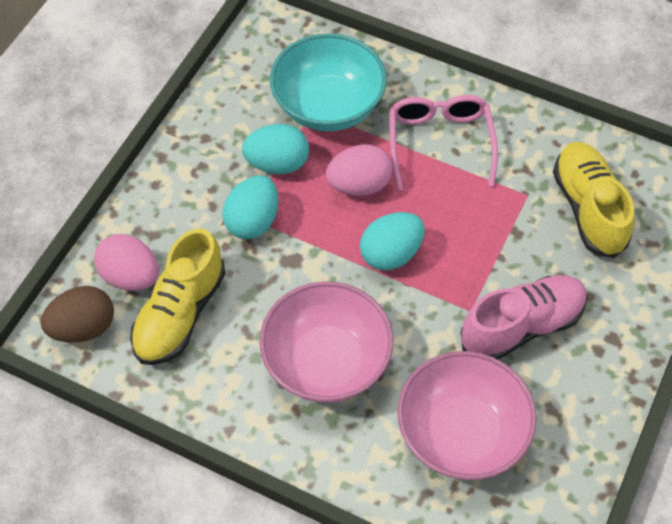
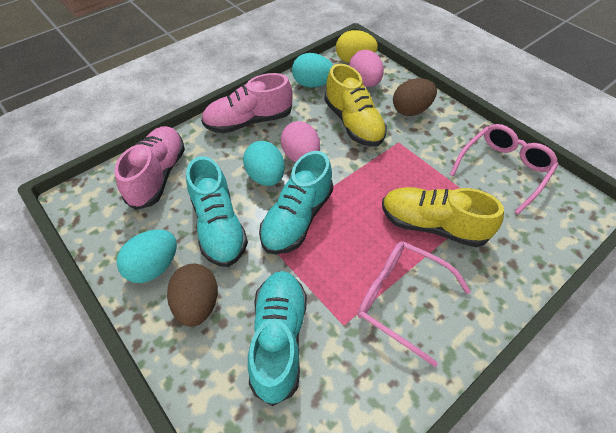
brown egg: 1 -> 2
pink bowl: 2 -> 0
pink glasses: 1 -> 2
pink shoe: 1 -> 2
turquoise bowl: 1 -> 0
turquoise shoe: 0 -> 3
yellow egg: 0 -> 1

